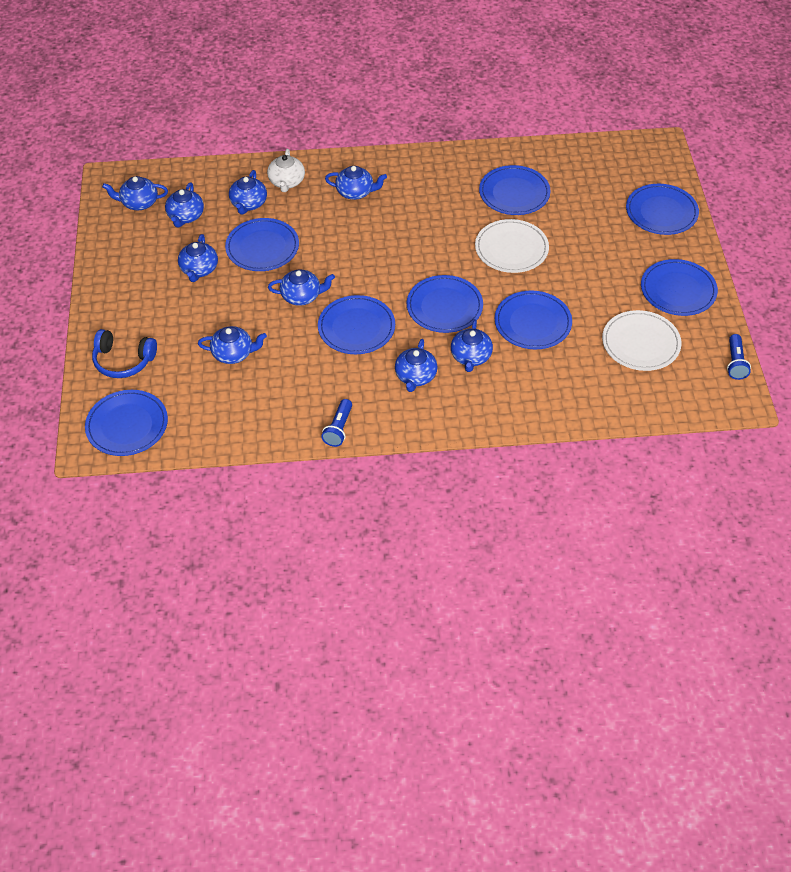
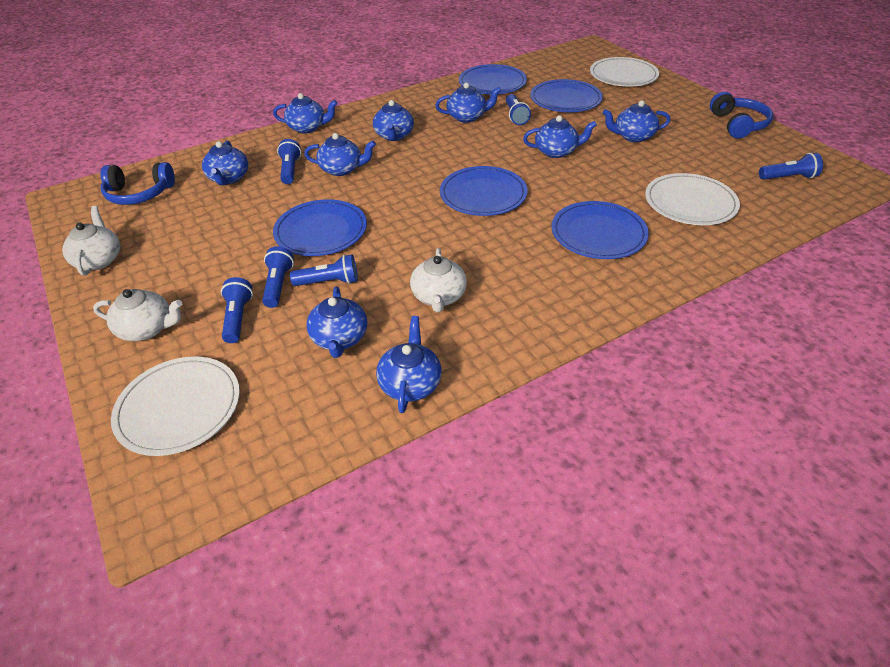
blue flashlight: 2 -> 6
blue headphones: 1 -> 2
blue plate: 8 -> 5
white plate: 2 -> 3
white teapot: 1 -> 3

